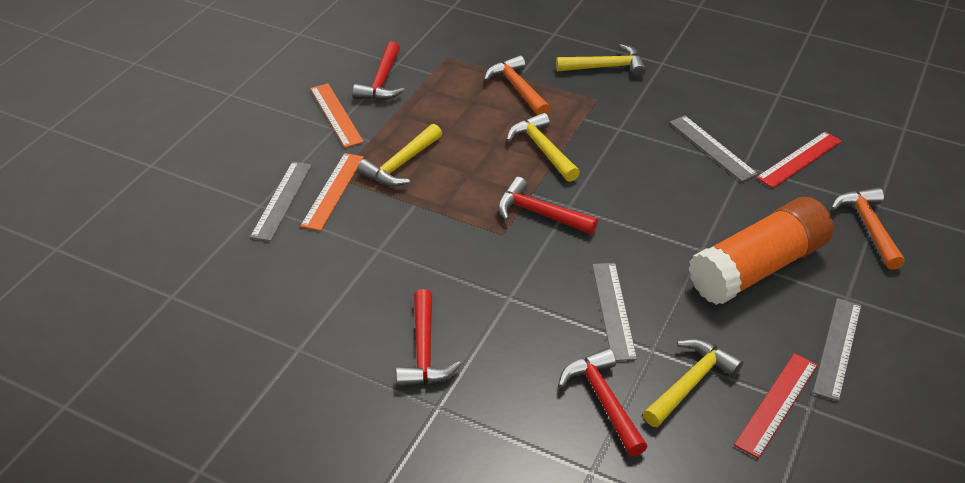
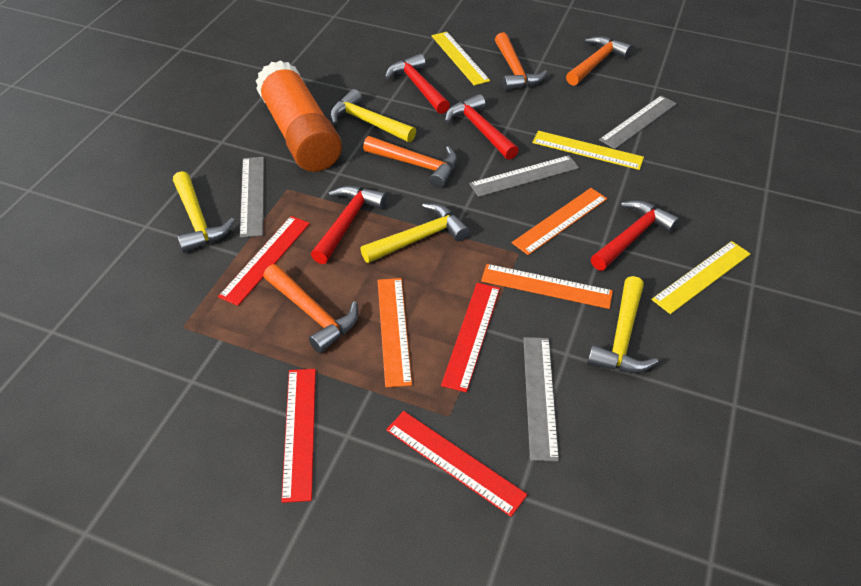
orange hammer: 2 -> 4
orange ruler: 2 -> 3
red ruler: 2 -> 4
yellow ruler: 0 -> 3

